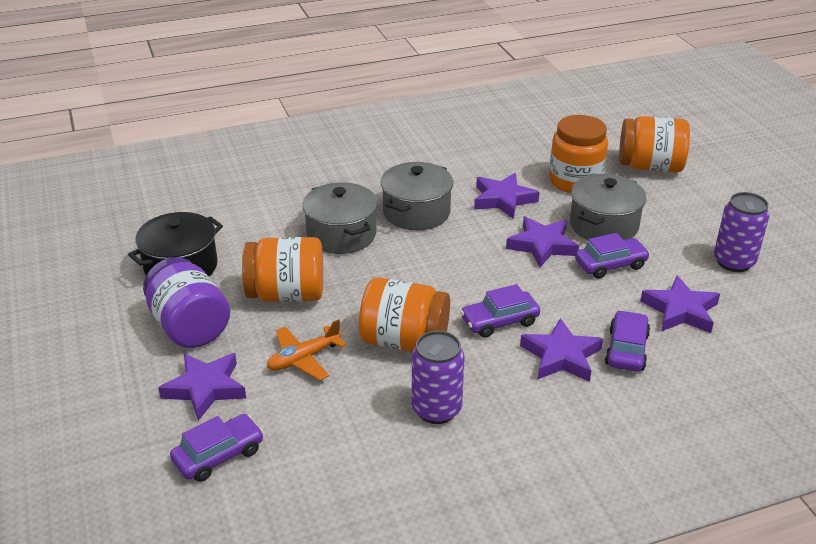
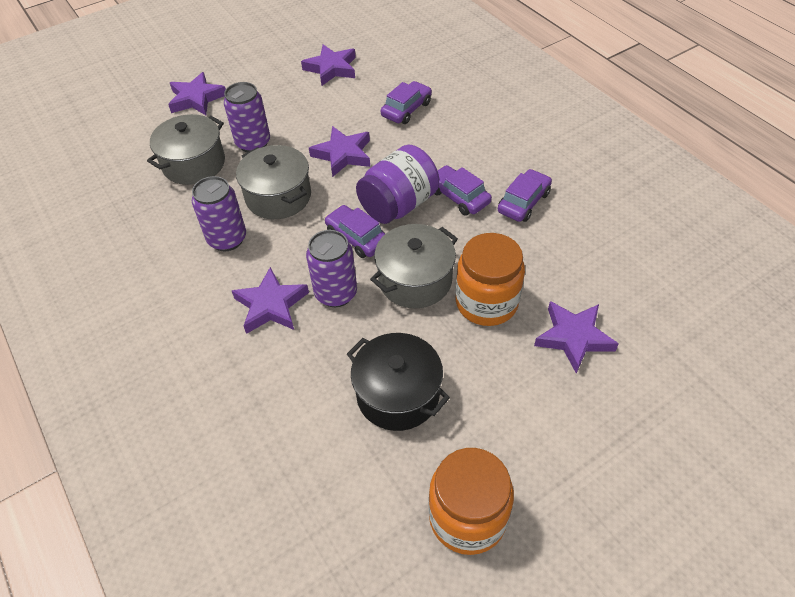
orange jar: 4 -> 2
orange plane: 1 -> 0
purple can: 2 -> 3

